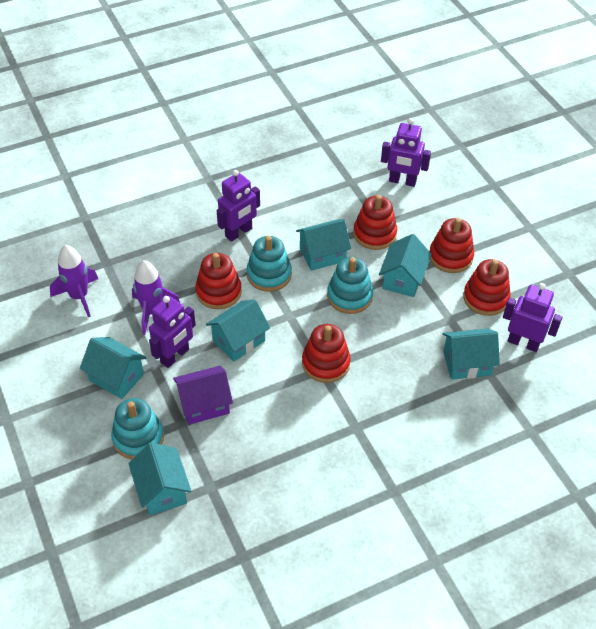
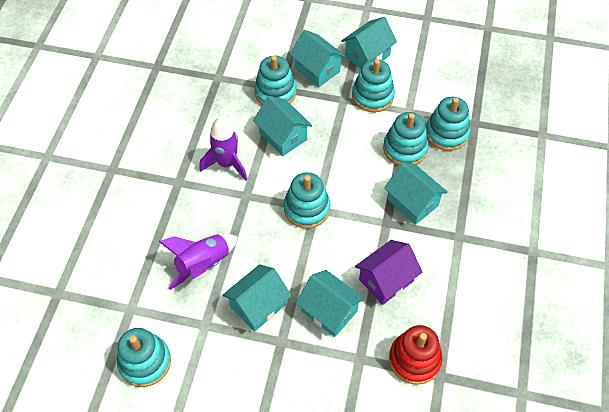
purple robot: 4 -> 0
red stacking toy: 5 -> 1
turquoise stacking toy: 3 -> 6

